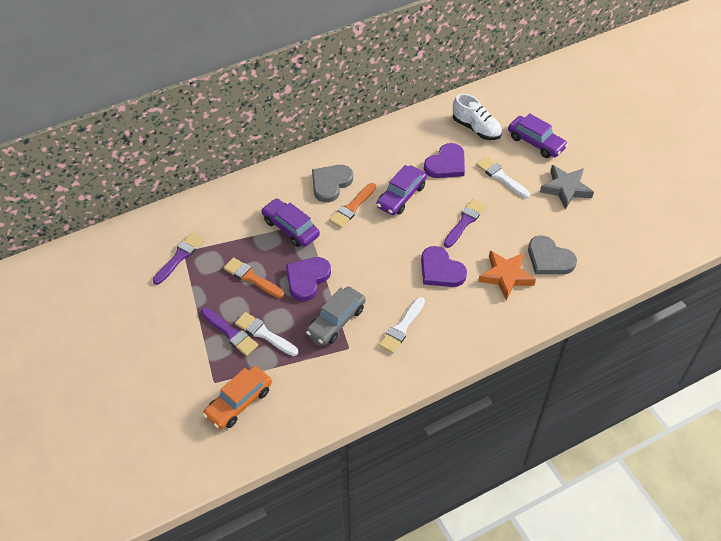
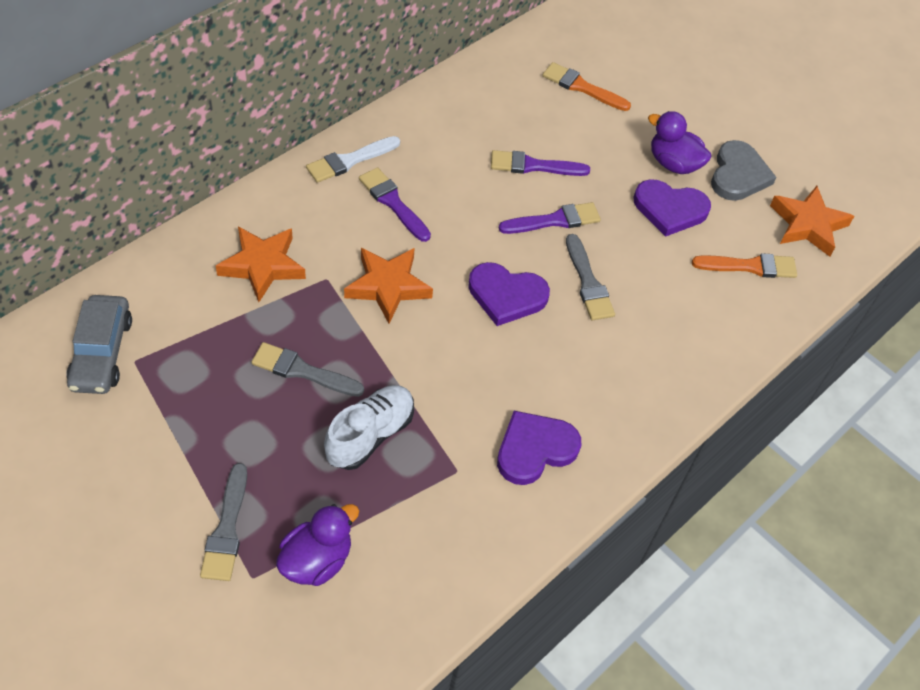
grey brush: 0 -> 3
grey heart: 2 -> 1
grey star: 1 -> 0
orange car: 1 -> 0
orange star: 1 -> 3
purple car: 3 -> 0
purple duck: 0 -> 2
white brush: 3 -> 1

